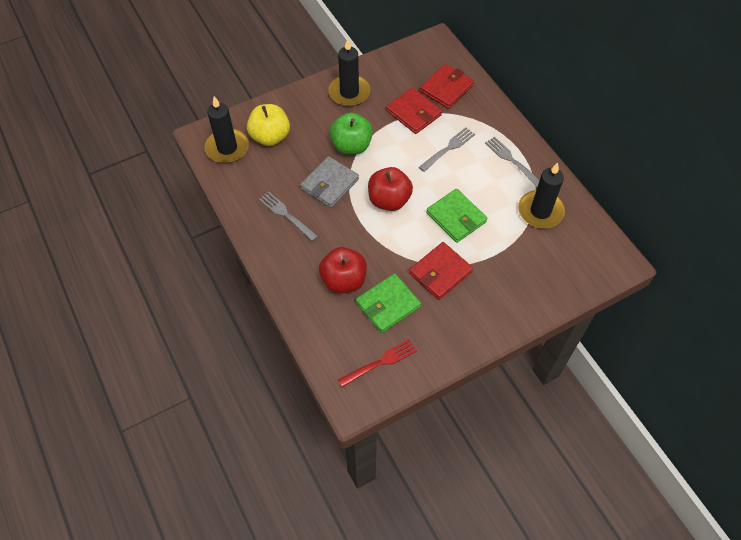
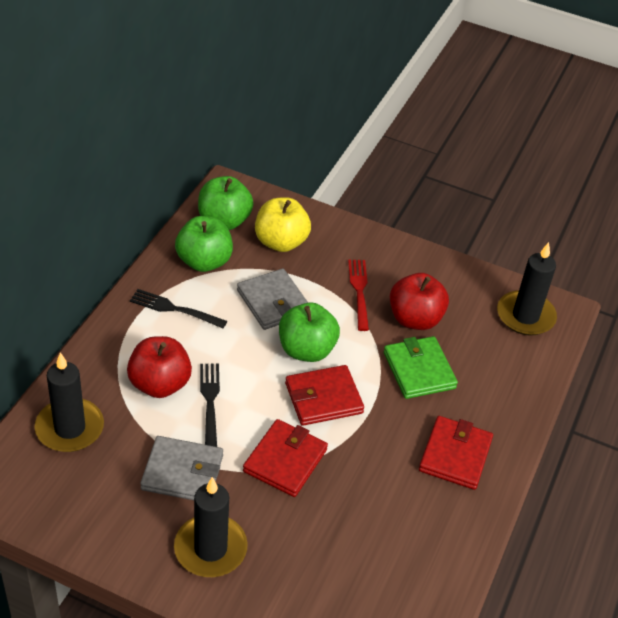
black fork: 0 -> 2
green apple: 1 -> 3
green wallet: 2 -> 1
grey fork: 3 -> 0
grey wallet: 1 -> 2

